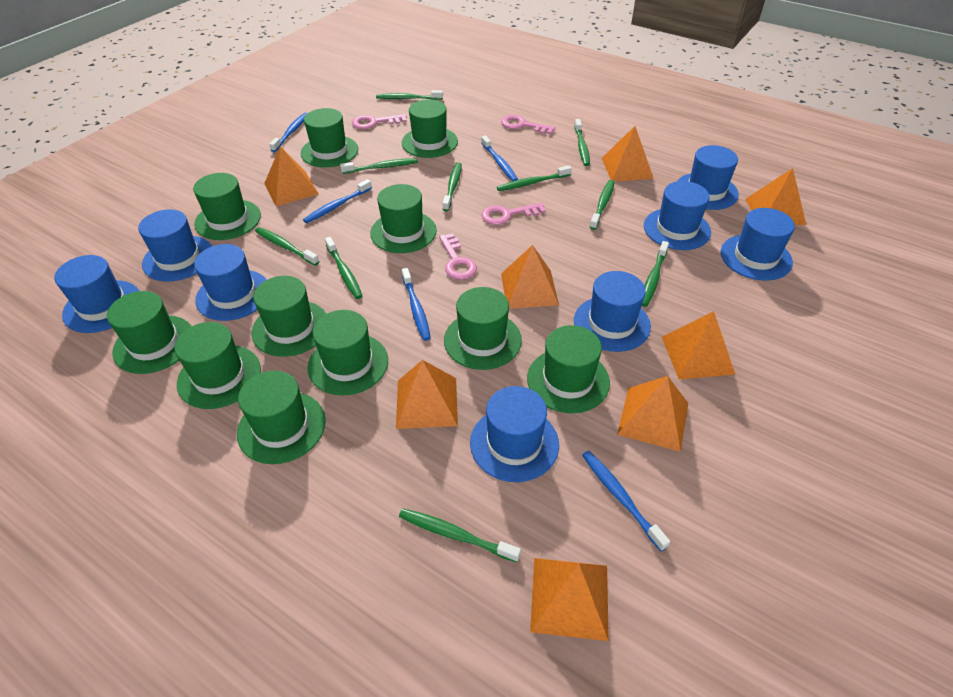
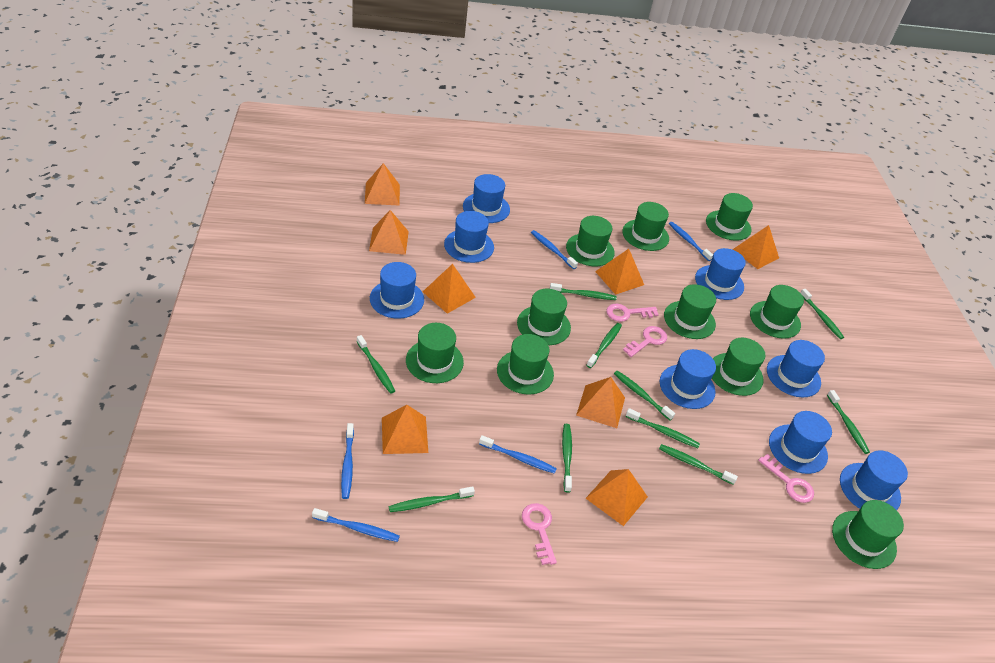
green hat: 11 -> 10

